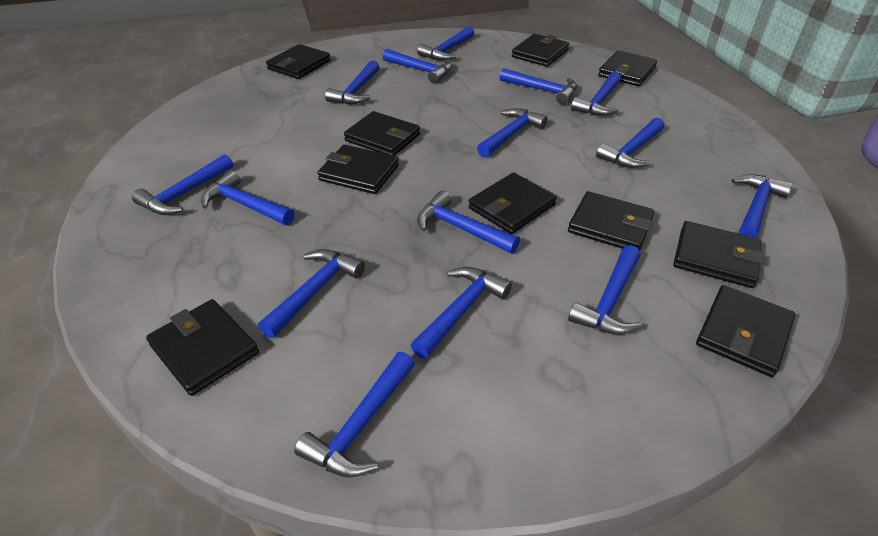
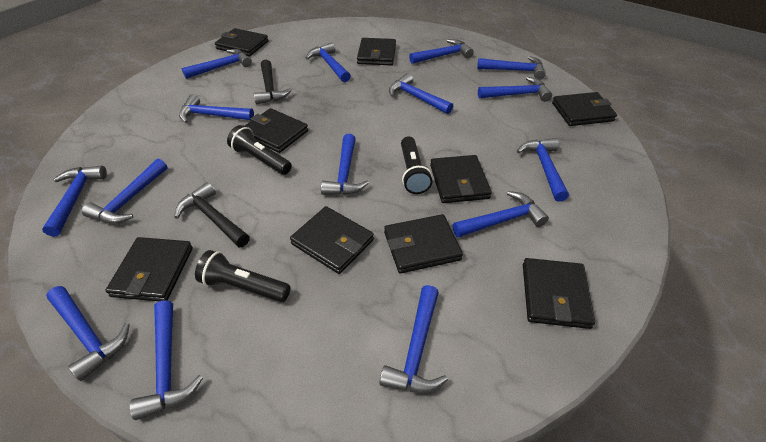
black flashlight: 0 -> 3
black hammer: 0 -> 2
black wallet: 10 -> 9

